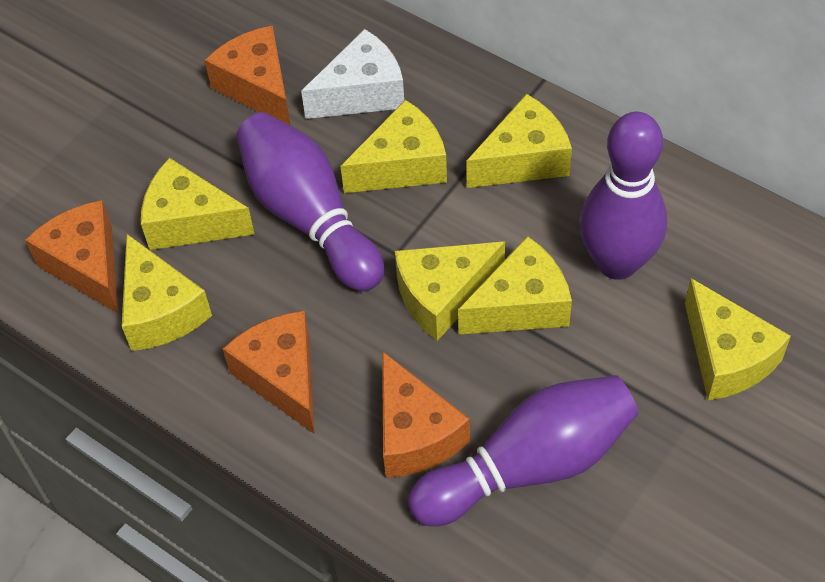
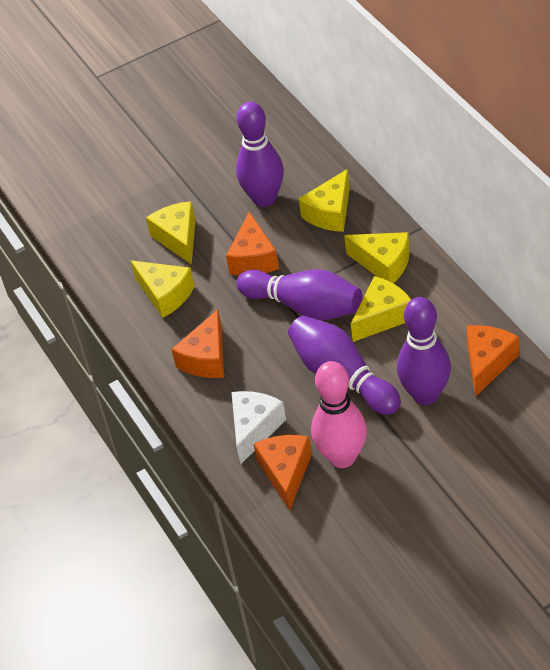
pink bowling pin: 0 -> 1
purple bowling pin: 3 -> 4
yellow cheese: 7 -> 5

